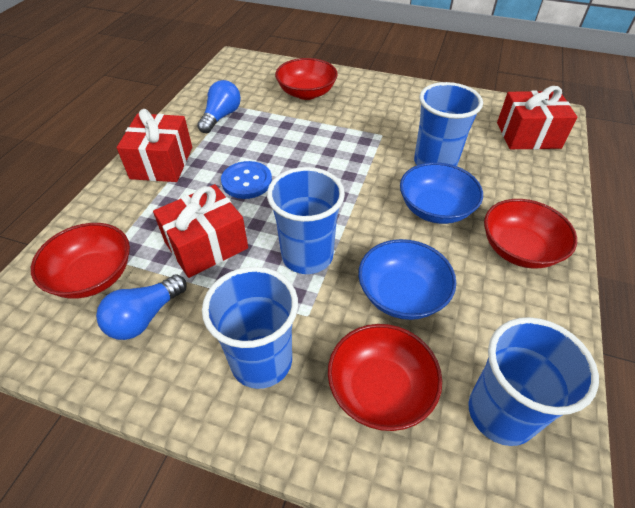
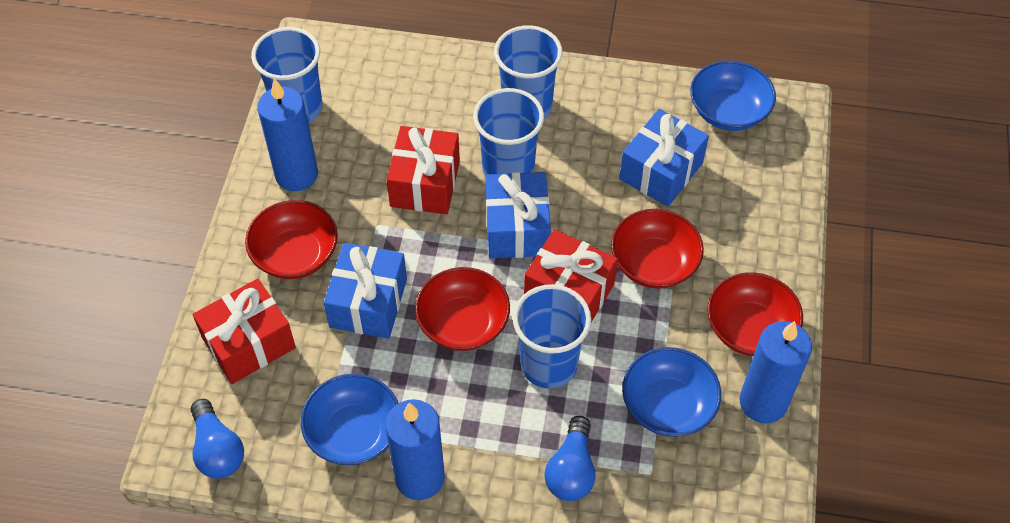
blue bowl: 2 -> 3
blue button: 1 -> 0
blue candle: 0 -> 3
blue gift: 0 -> 3

